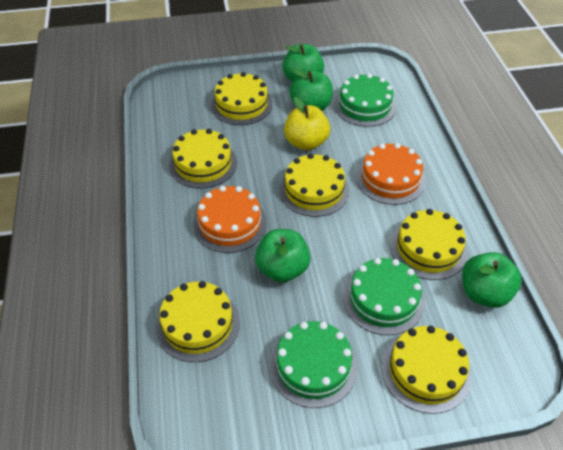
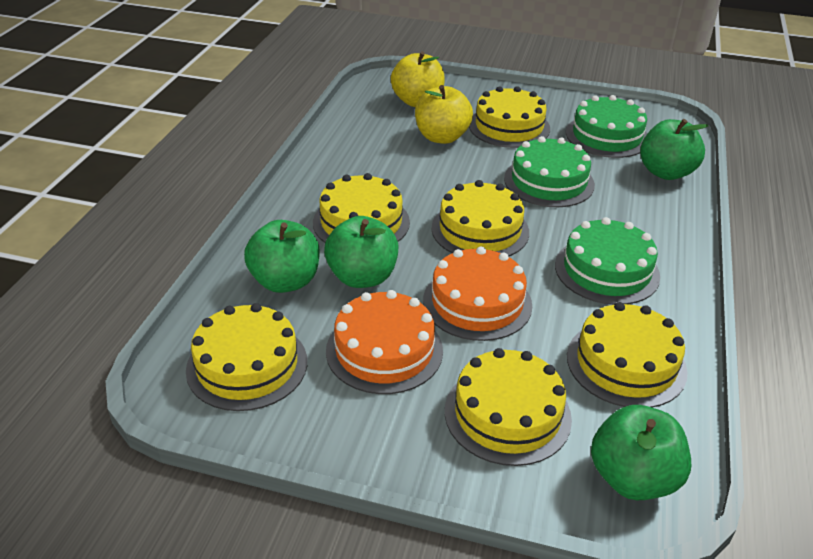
yellow apple: 1 -> 2

